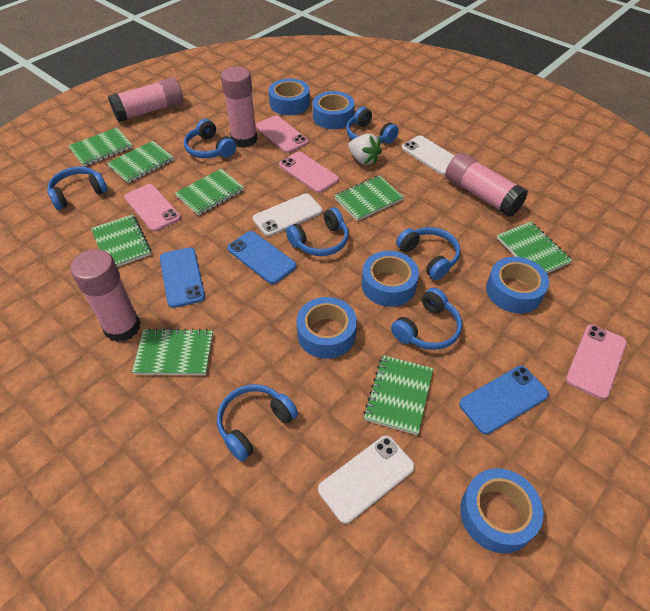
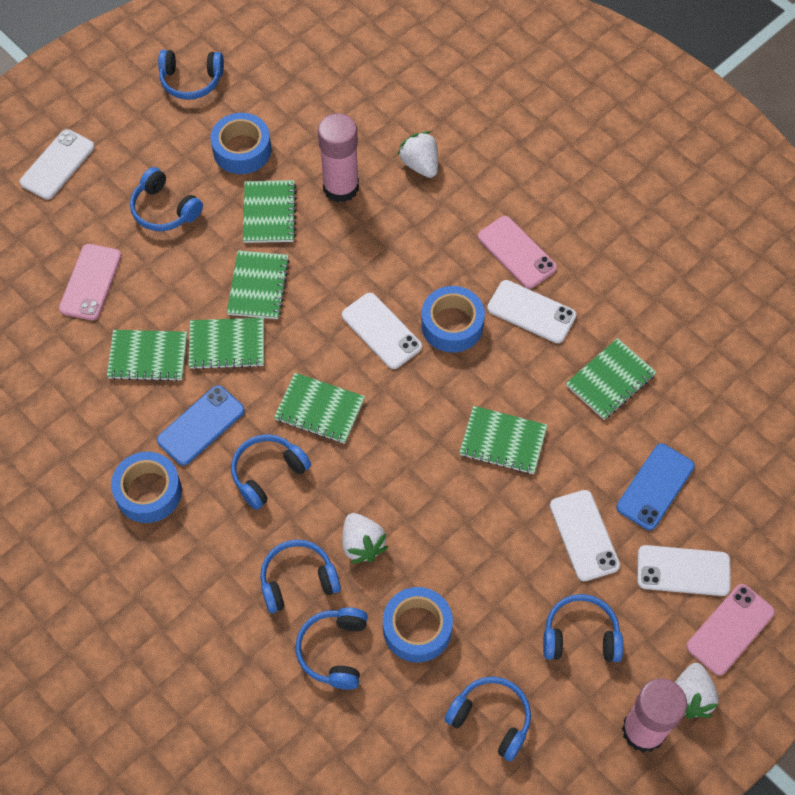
blue phone: 3 -> 2
blue tape: 6 -> 4
green notebook: 8 -> 7
pink glue stick: 4 -> 2
pink phone: 4 -> 3
white phone: 3 -> 5
white strawberry: 1 -> 3

